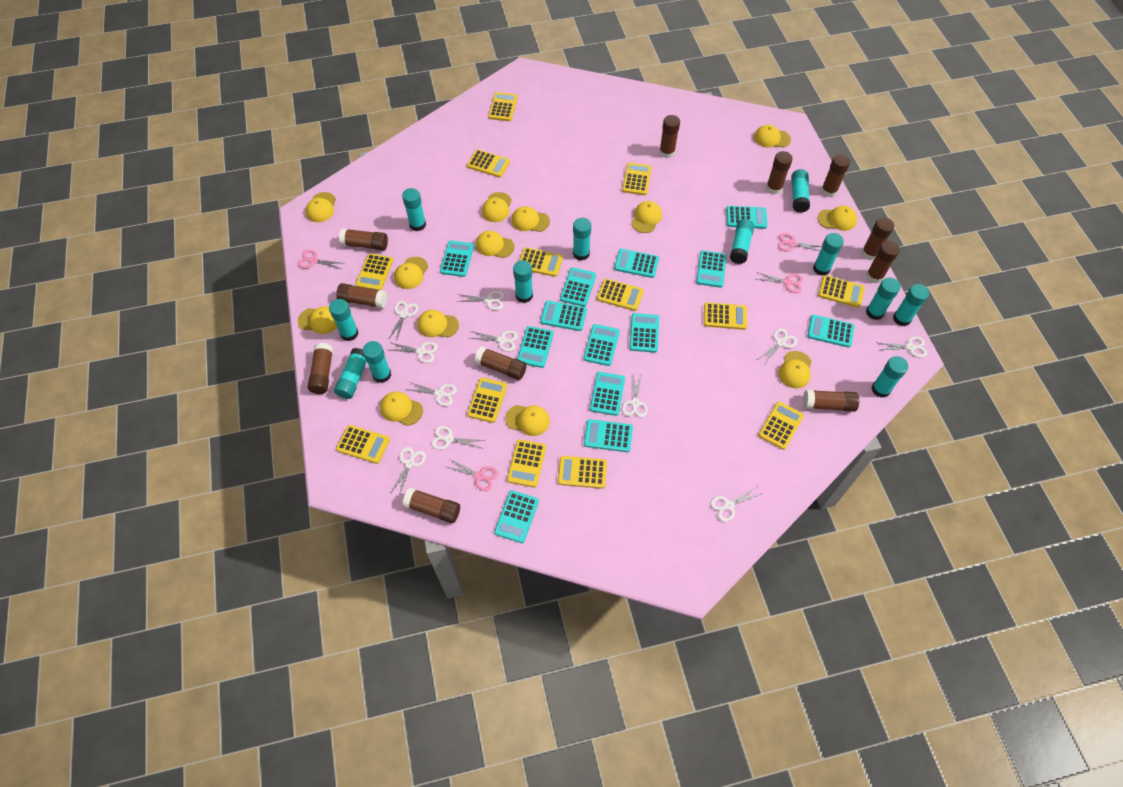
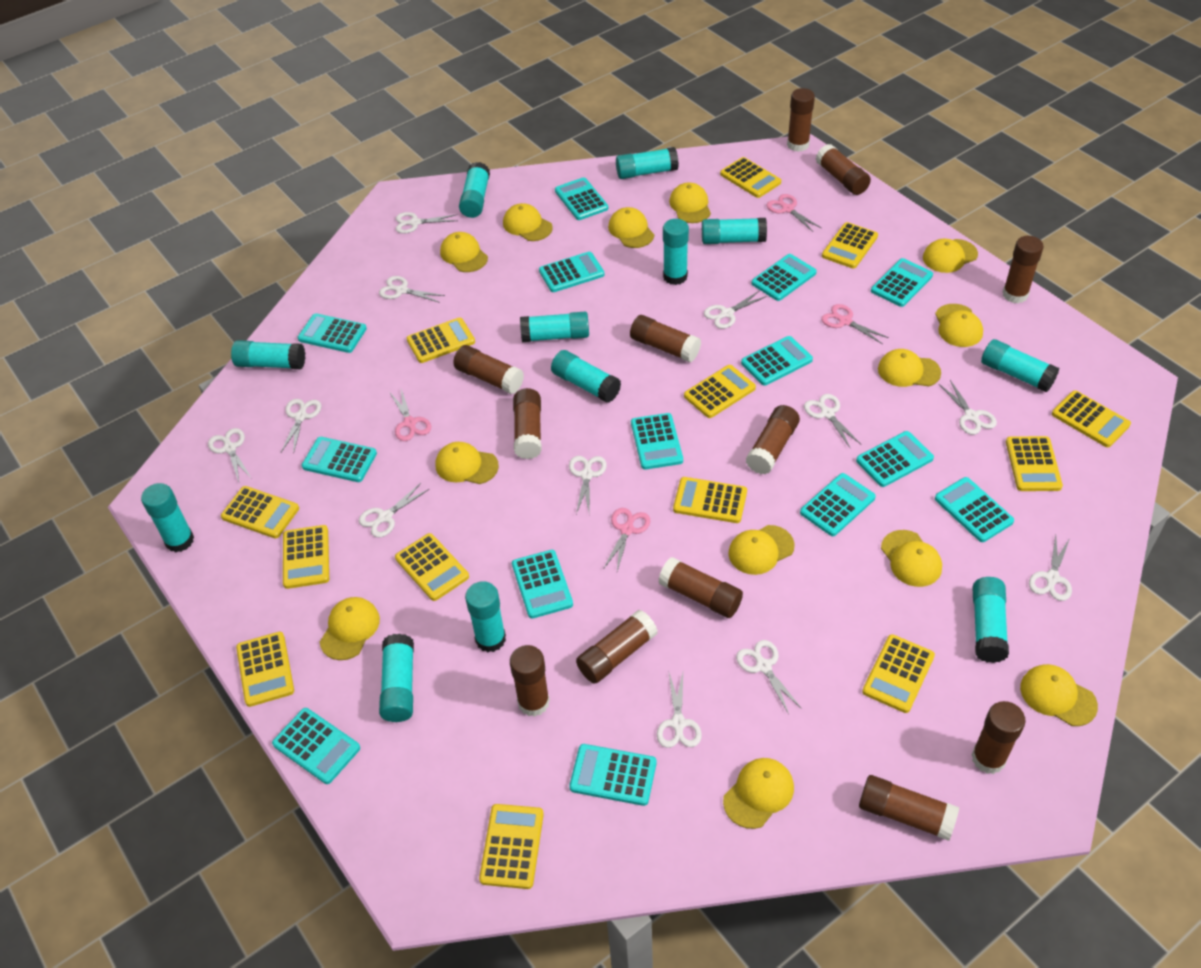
brown glue stick: 11 -> 12
turquoise calculator: 13 -> 14
white scissors: 11 -> 12

